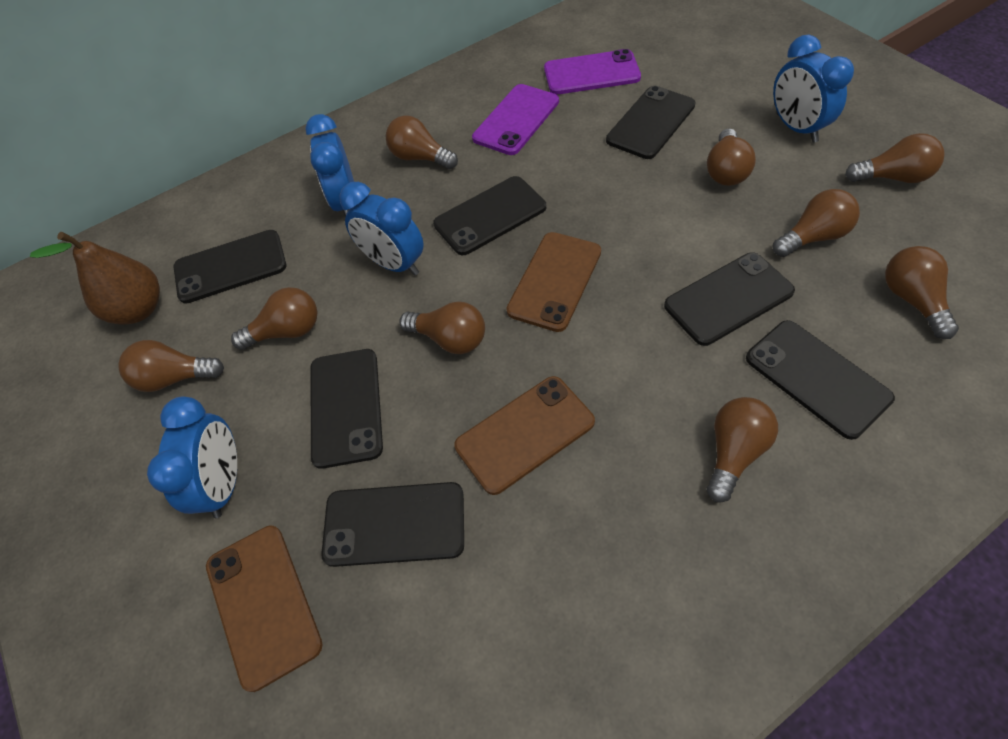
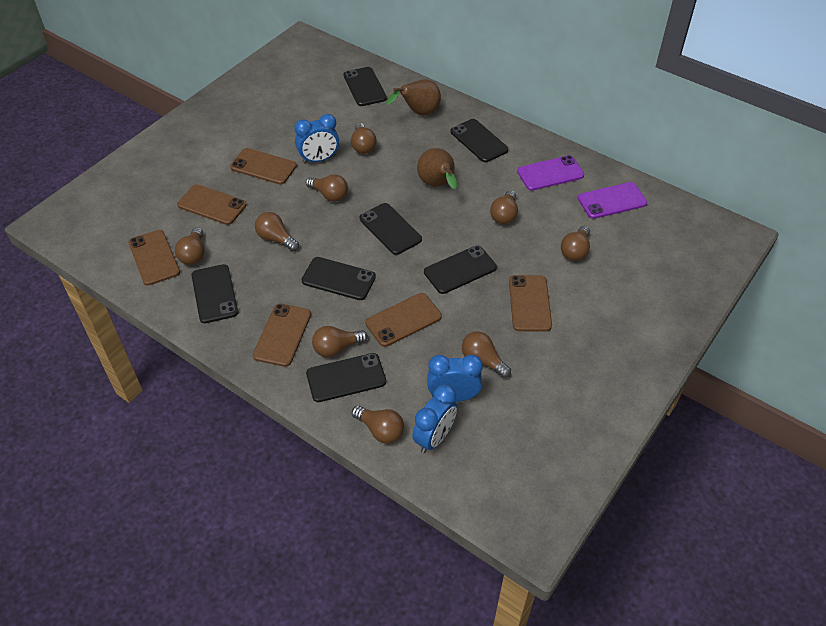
blue clock: 4 -> 3
brown pear: 1 -> 2
brown phone: 3 -> 6

